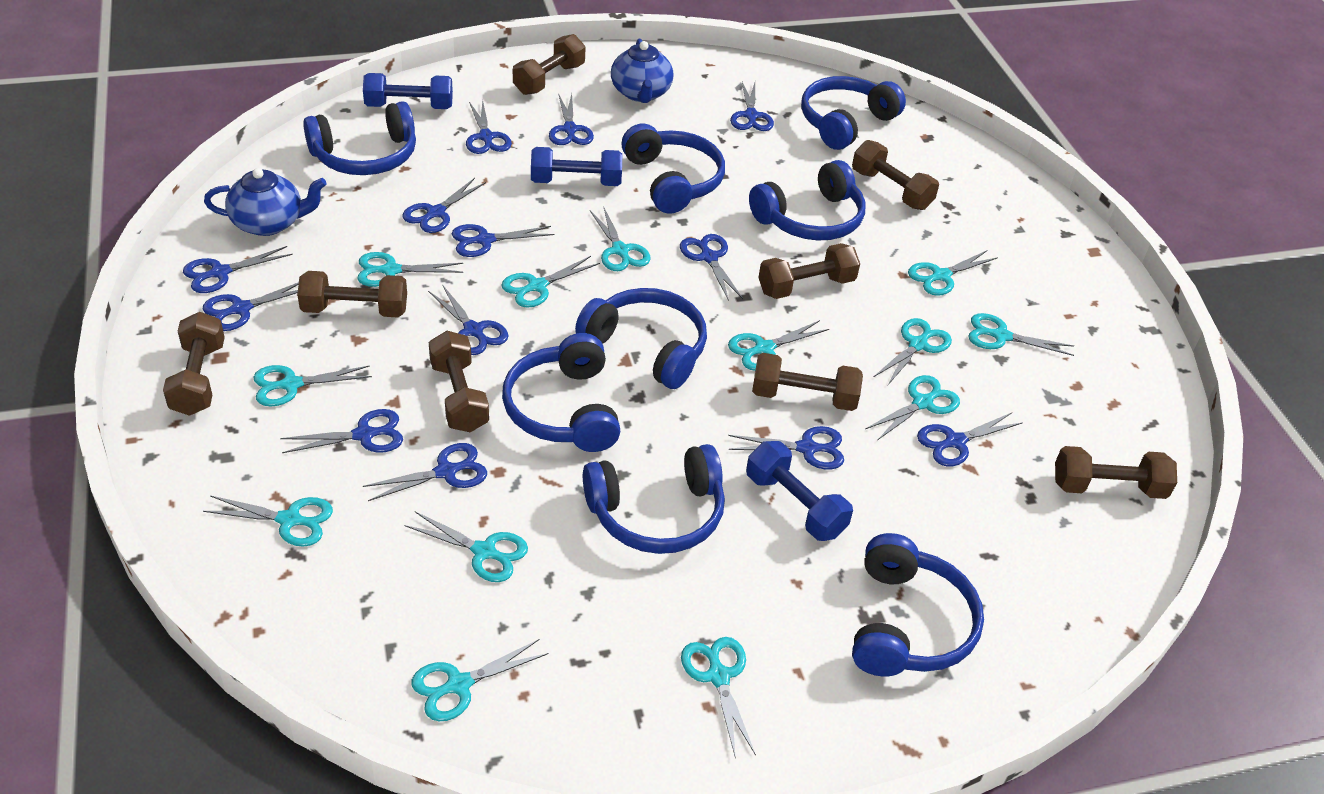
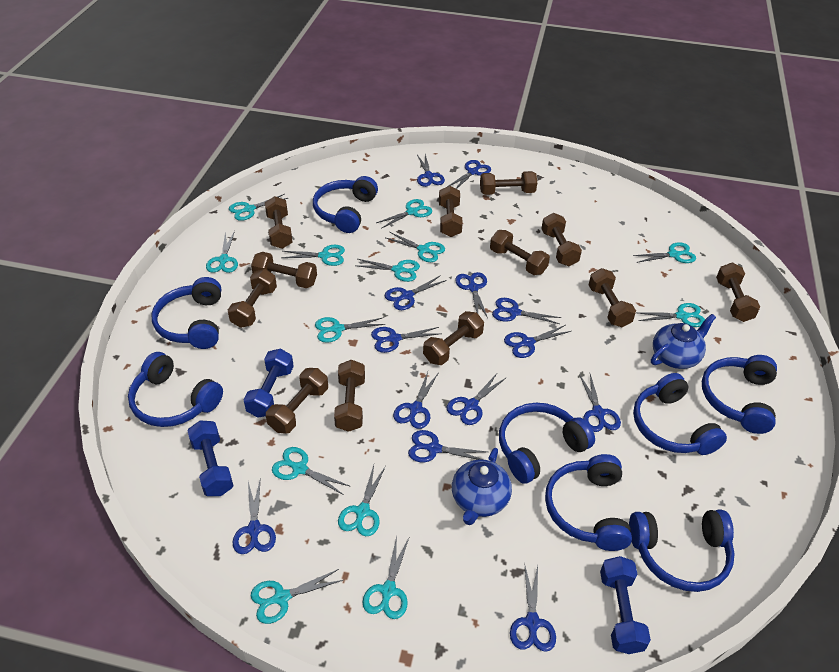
brown dumbbell: 8 -> 12

